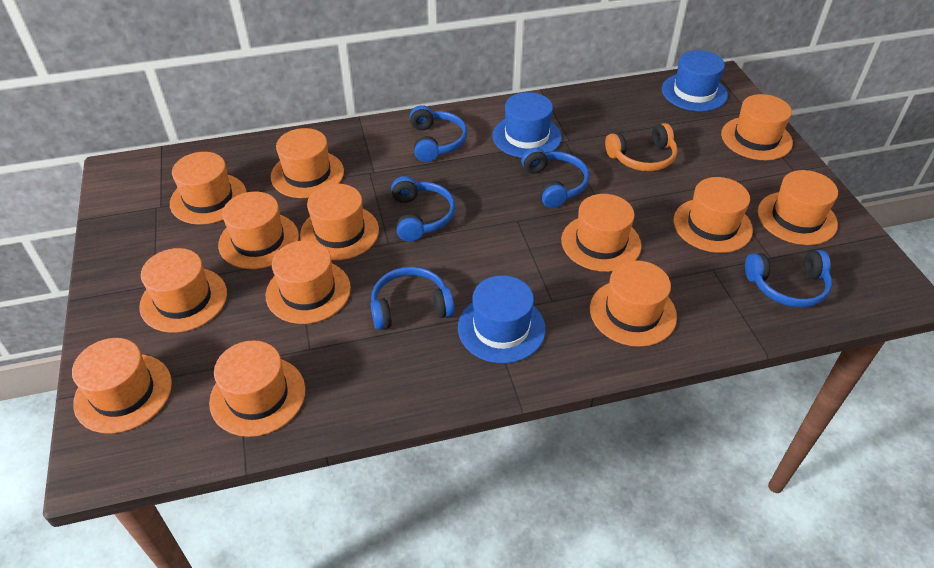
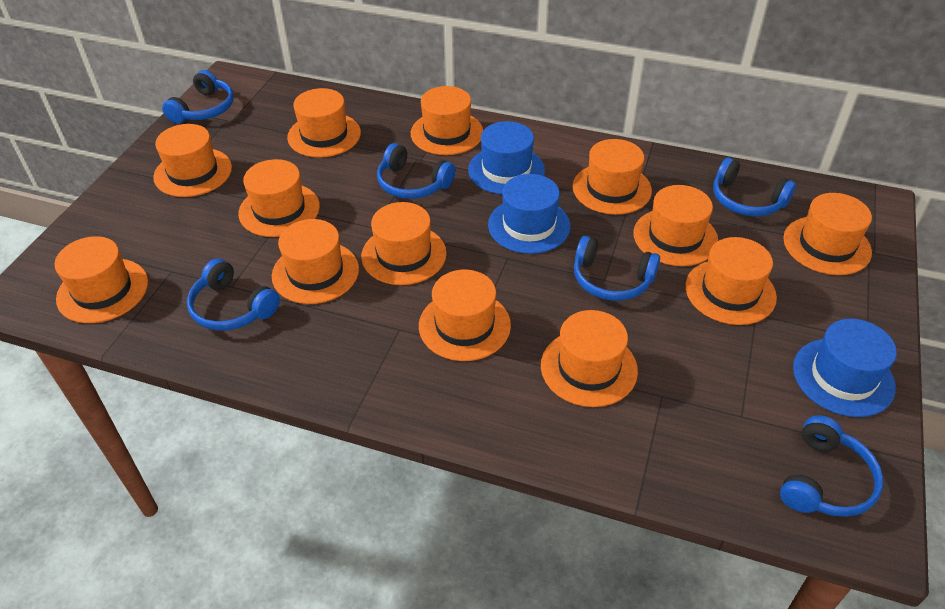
blue headphones: 5 -> 6
orange headphones: 1 -> 0

